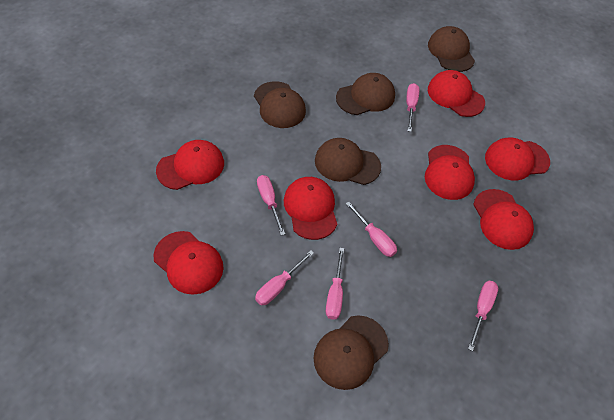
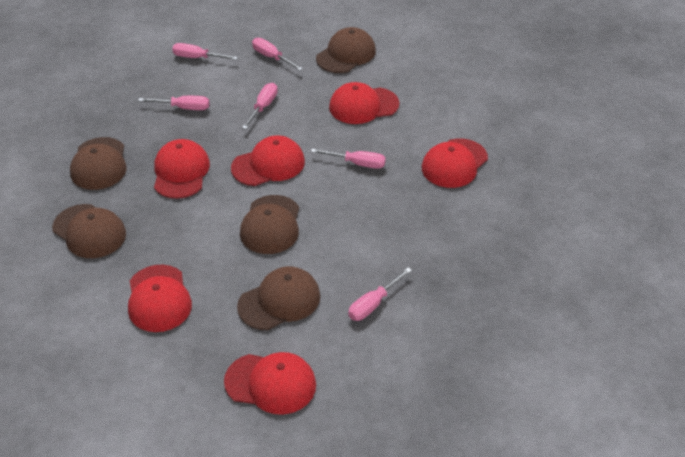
red cap: 7 -> 6

